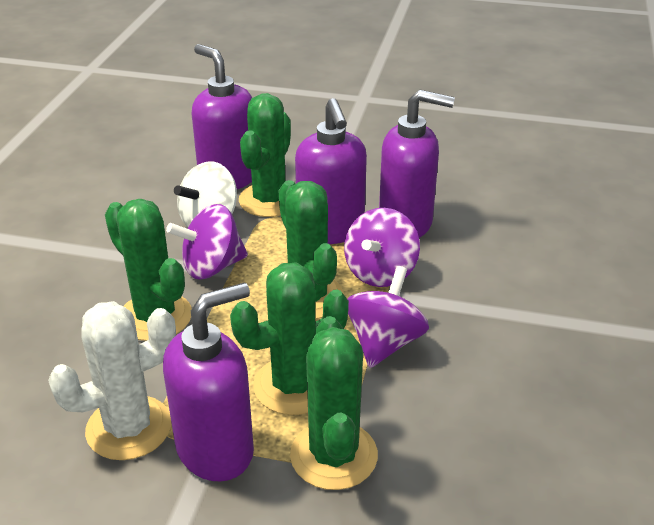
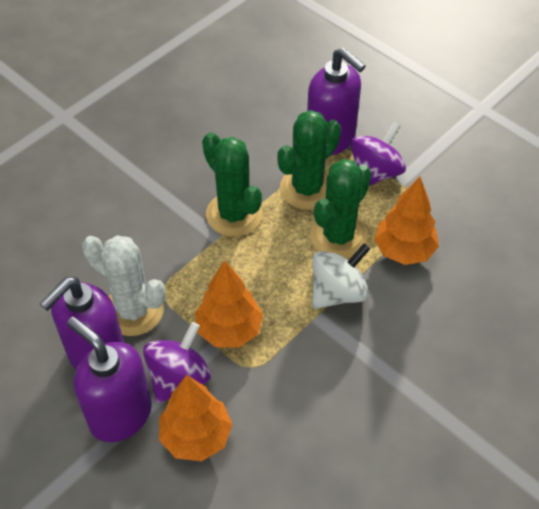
green cactus: 5 -> 3
orange tree: 0 -> 3
purple soap dispenser: 4 -> 3
purple spinning top: 3 -> 2

